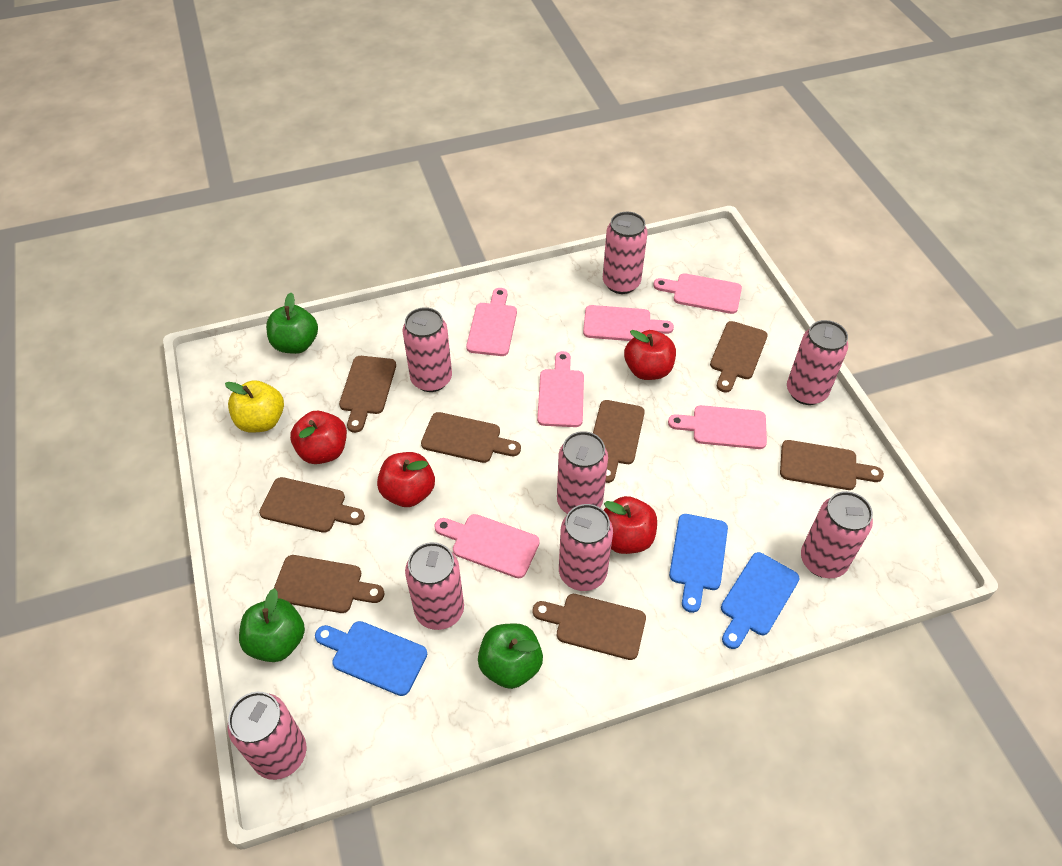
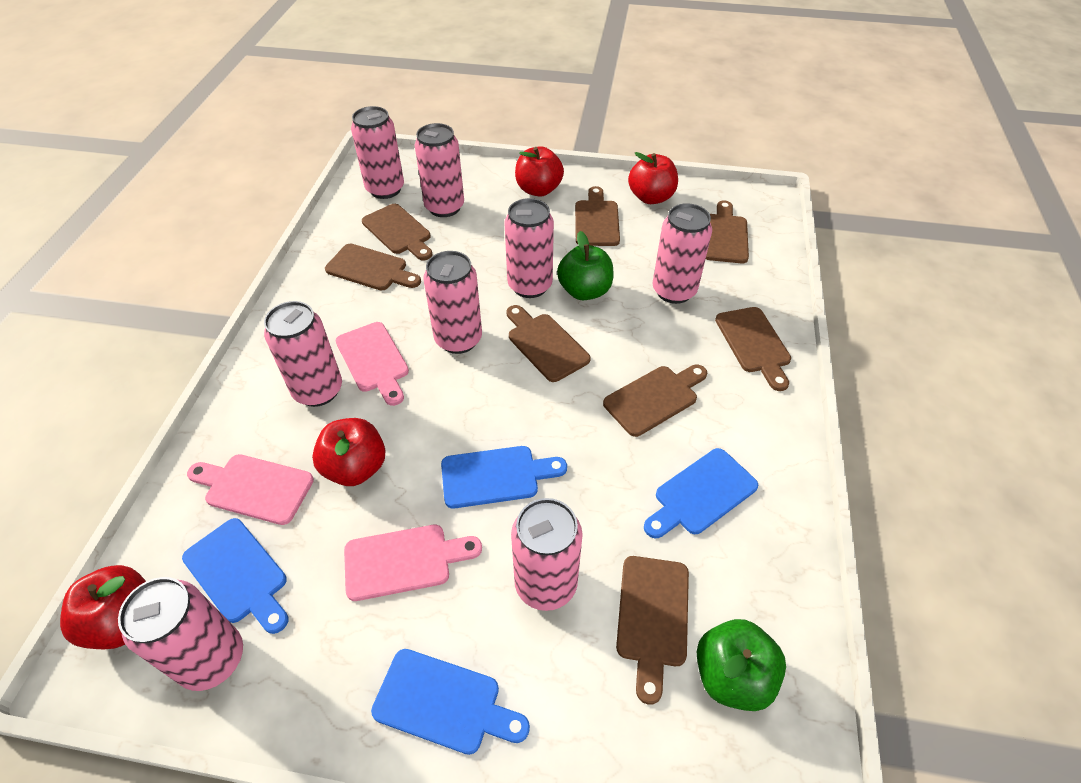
blue cutting board: 3 -> 4
green apple: 3 -> 2
pink cutting board: 6 -> 3
yellow apple: 1 -> 0

